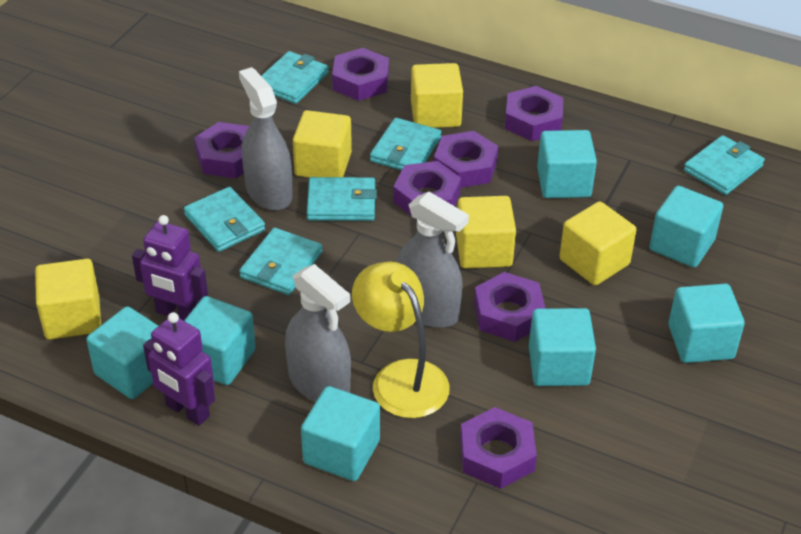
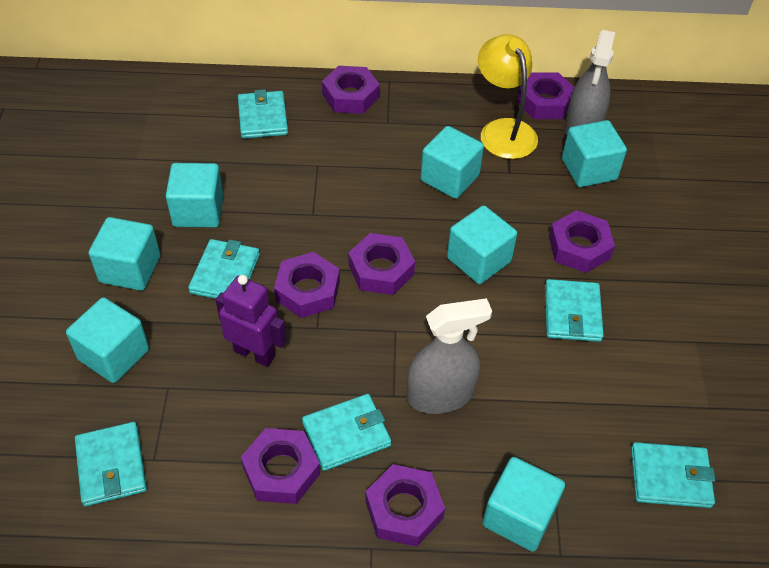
grey spray bottle: 3 -> 2
purple robot: 2 -> 1
yellow cube: 5 -> 0

